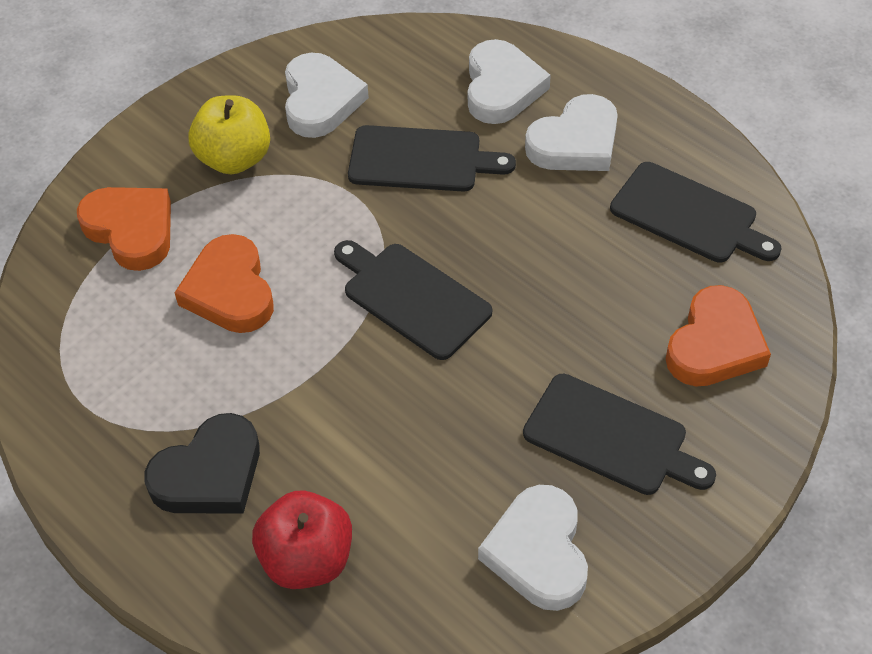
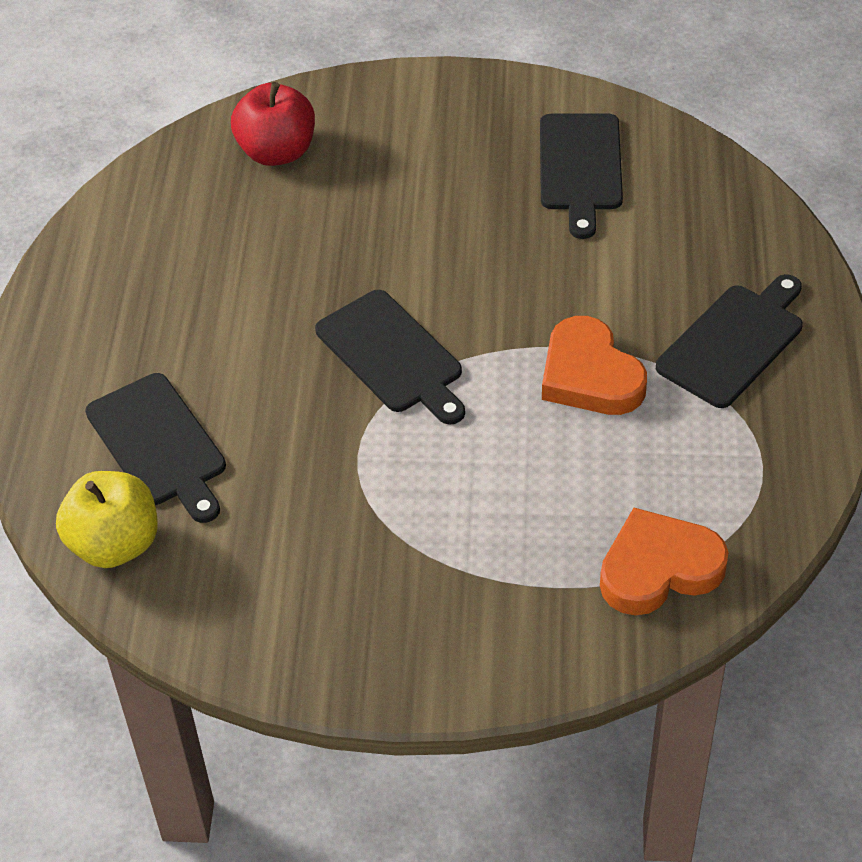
black heart: 1 -> 0
orange heart: 3 -> 2
white heart: 4 -> 0

